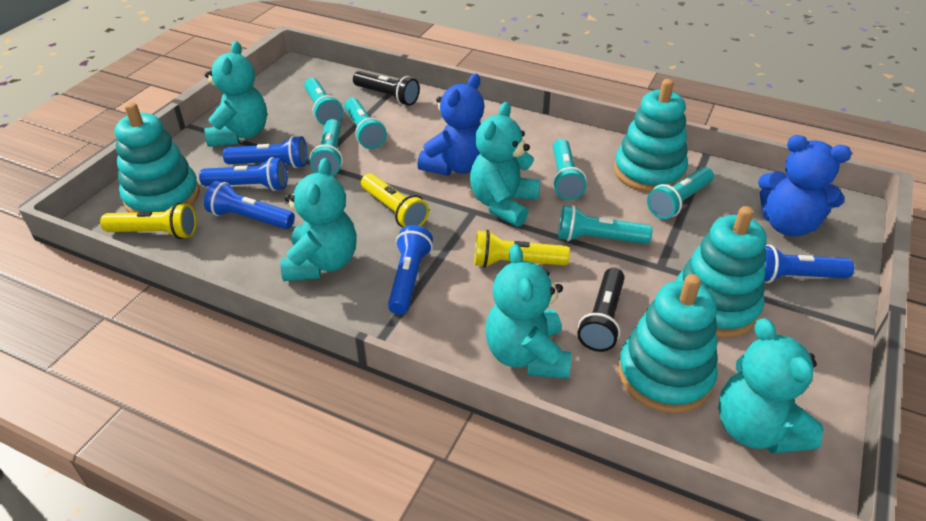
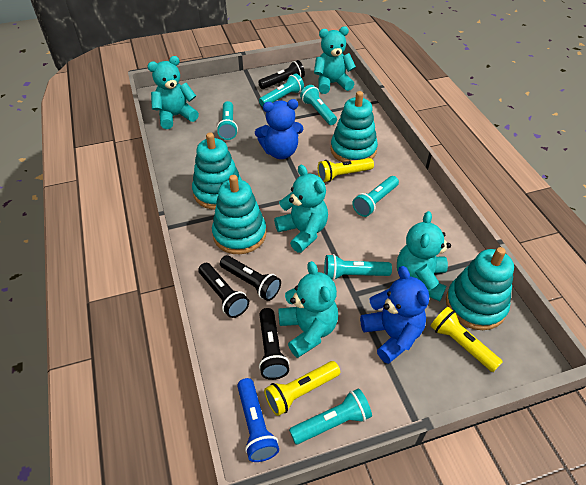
black flashlight: 2 -> 4
blue flashlight: 5 -> 1

